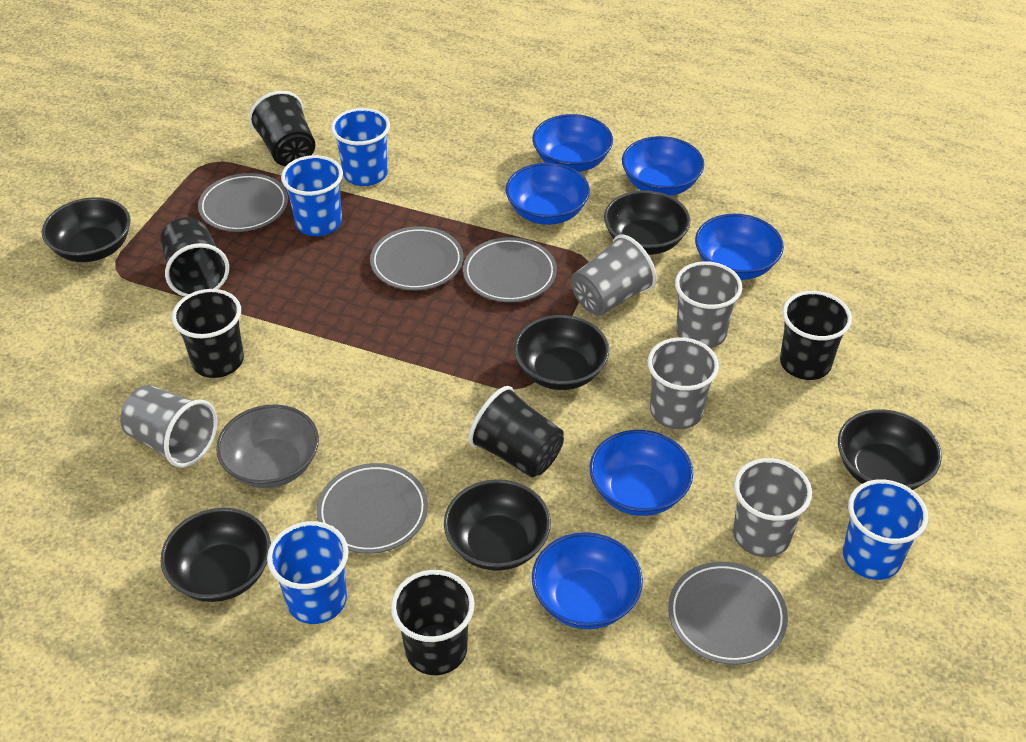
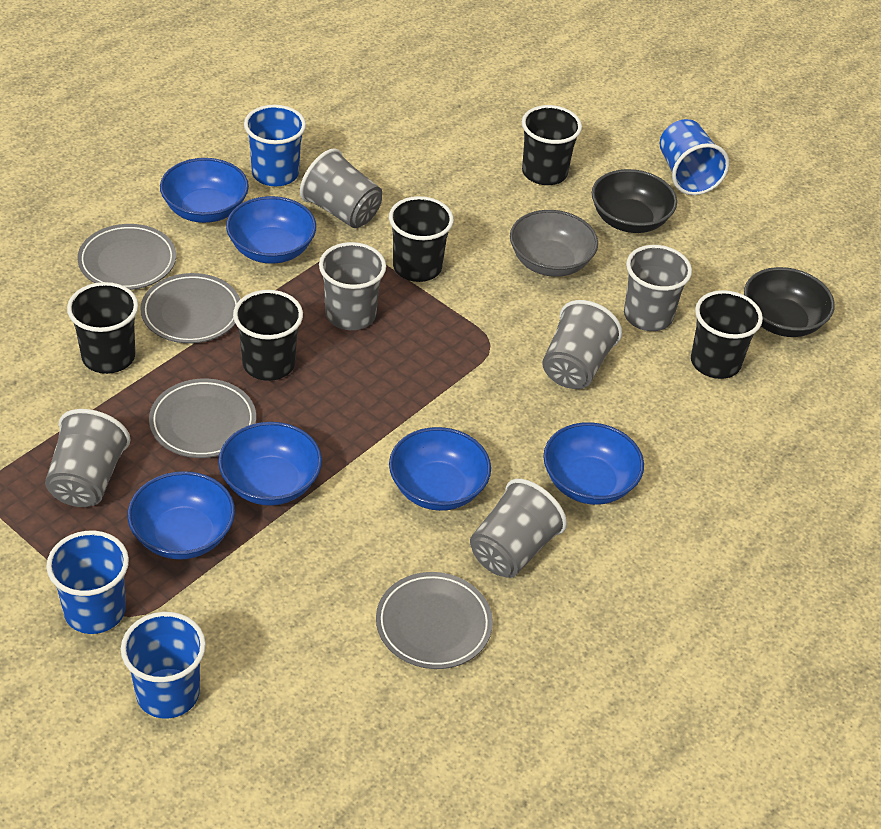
black bowl: 6 -> 2
black cup: 6 -> 5
grey cup: 5 -> 6
grey plate: 5 -> 4

